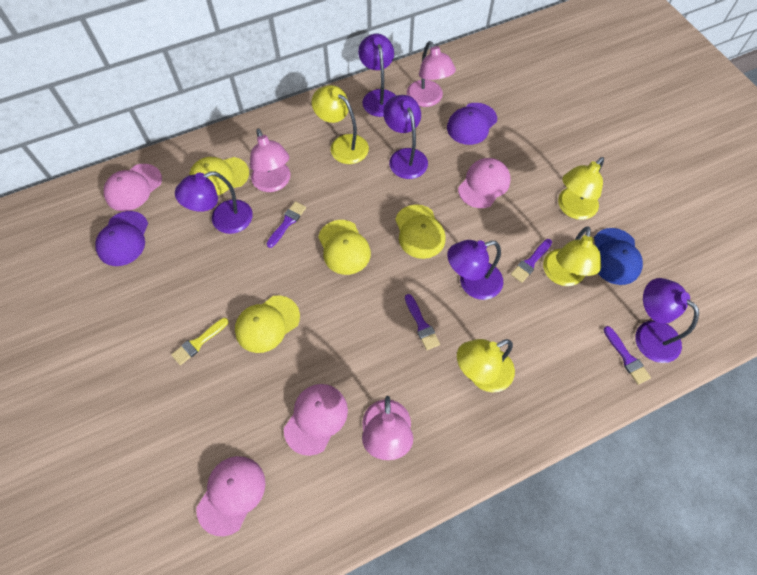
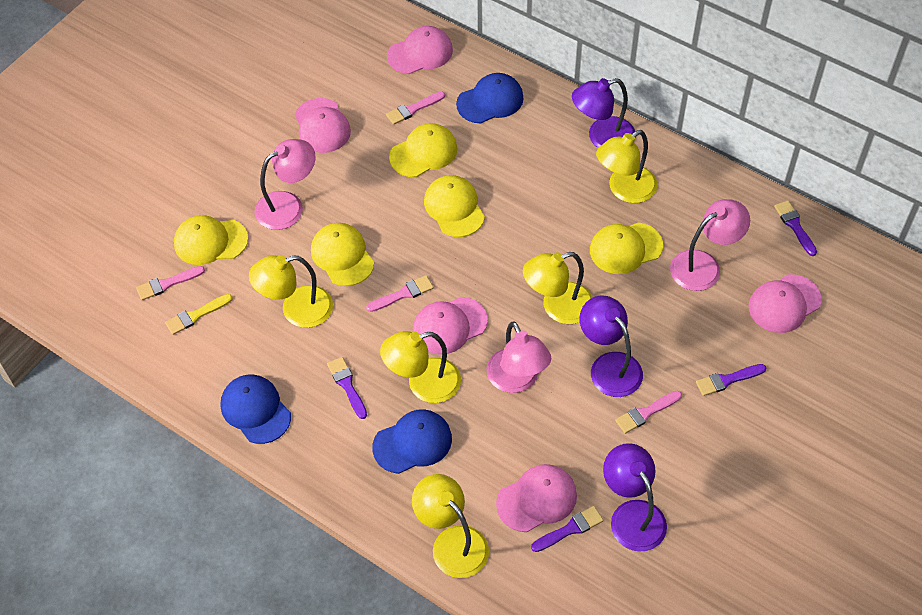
blue cap: 1 -> 3
pink brush: 0 -> 4
pink cap: 4 -> 5
purple cap: 2 -> 0
purple lamp: 5 -> 3
yellow cap: 4 -> 5
yellow lamp: 4 -> 5

